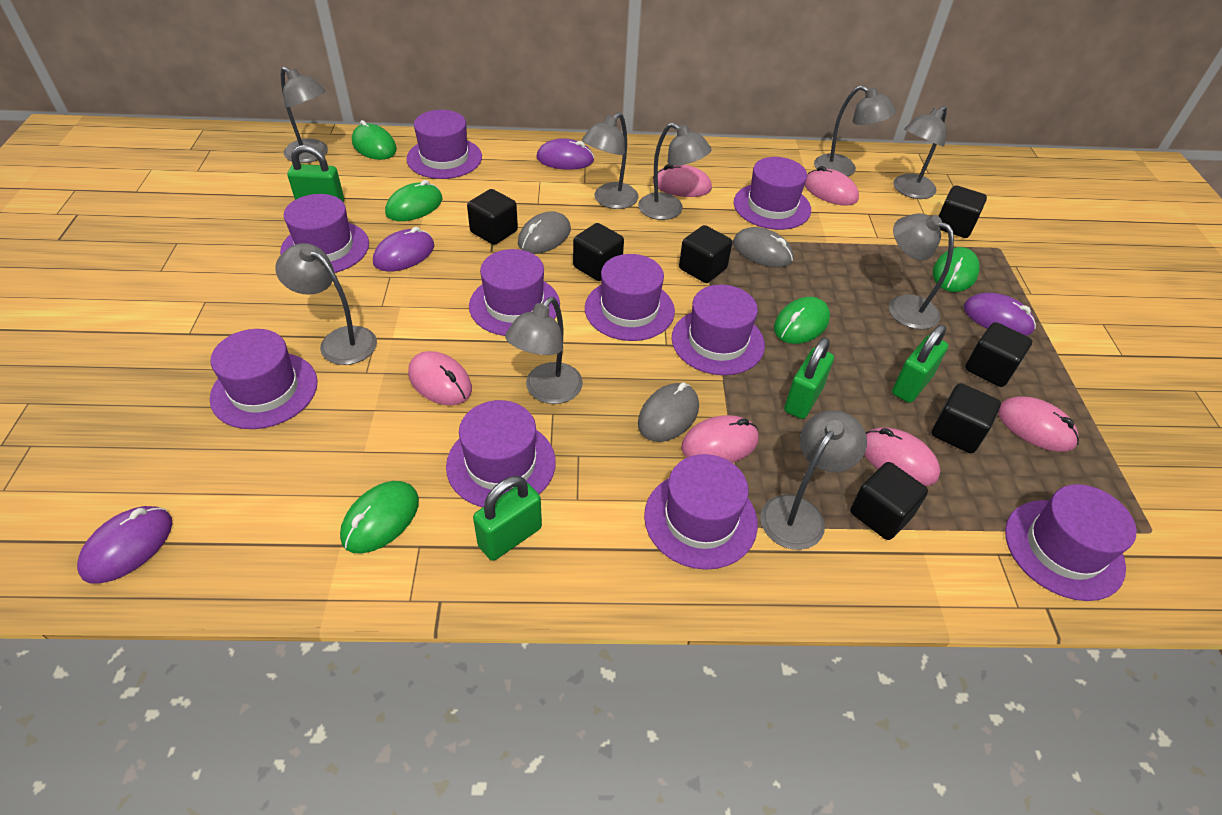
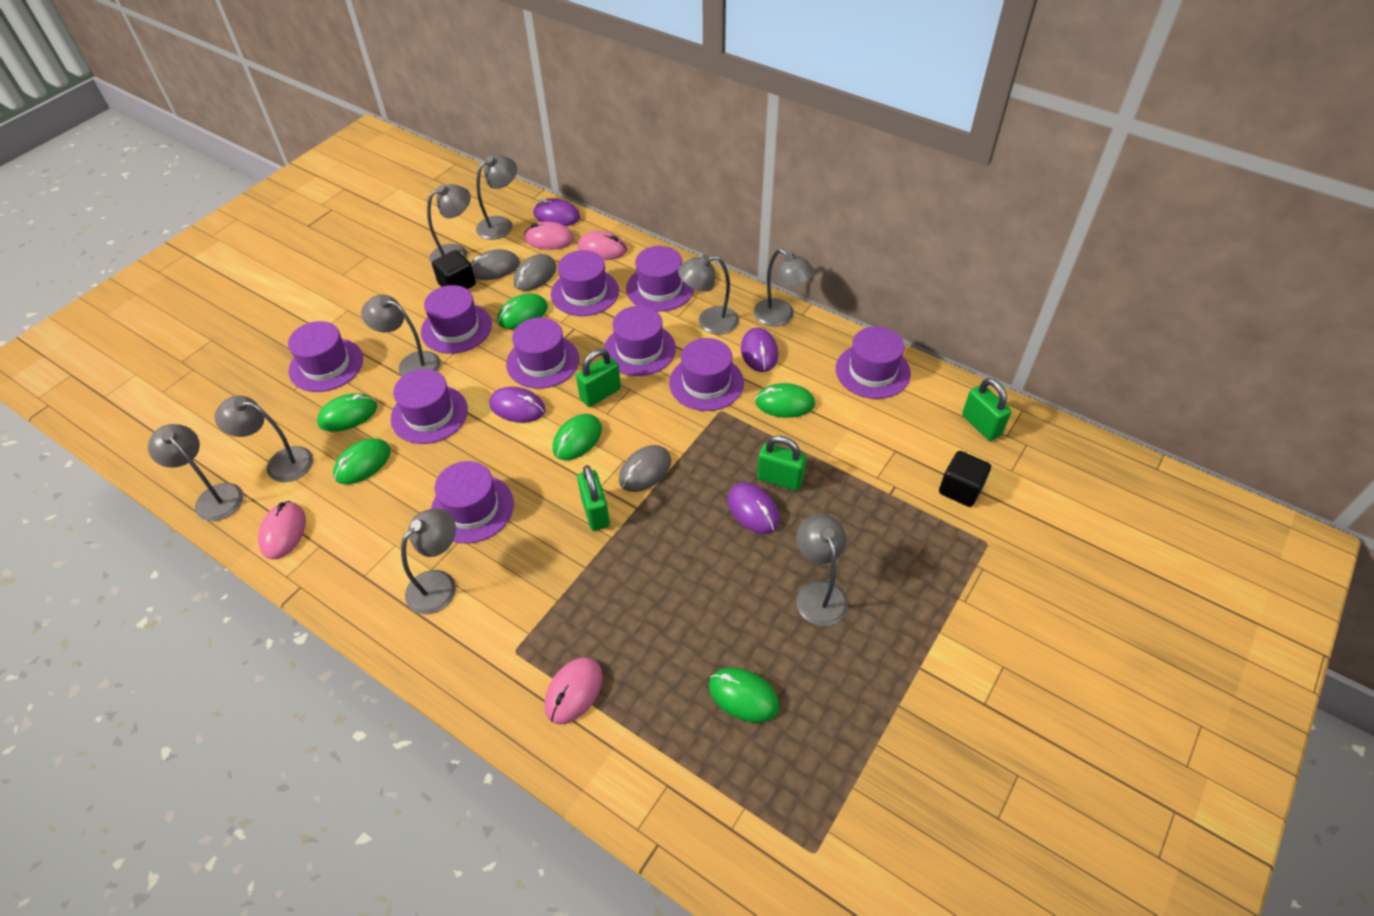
black cube: 7 -> 2
green mouse: 5 -> 6
pink mouse: 6 -> 4

